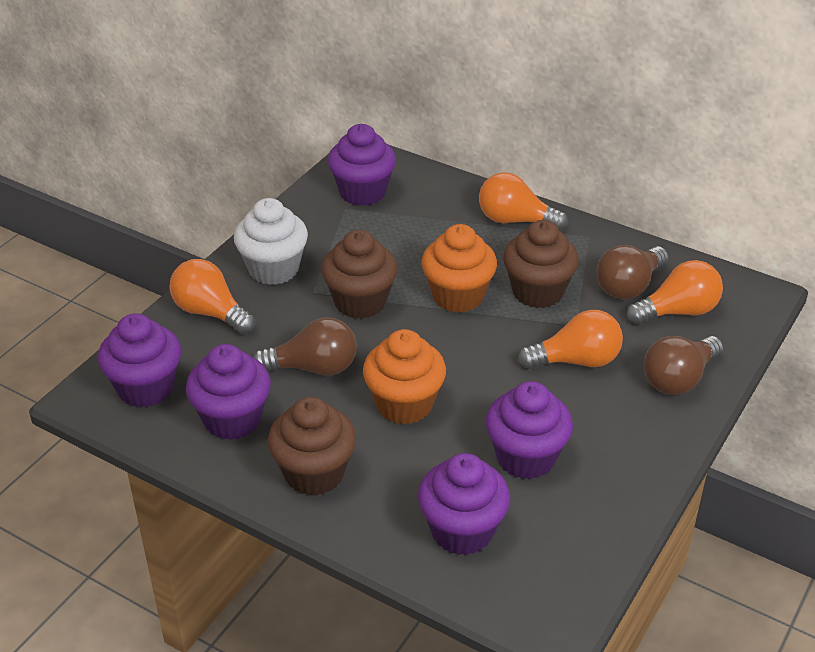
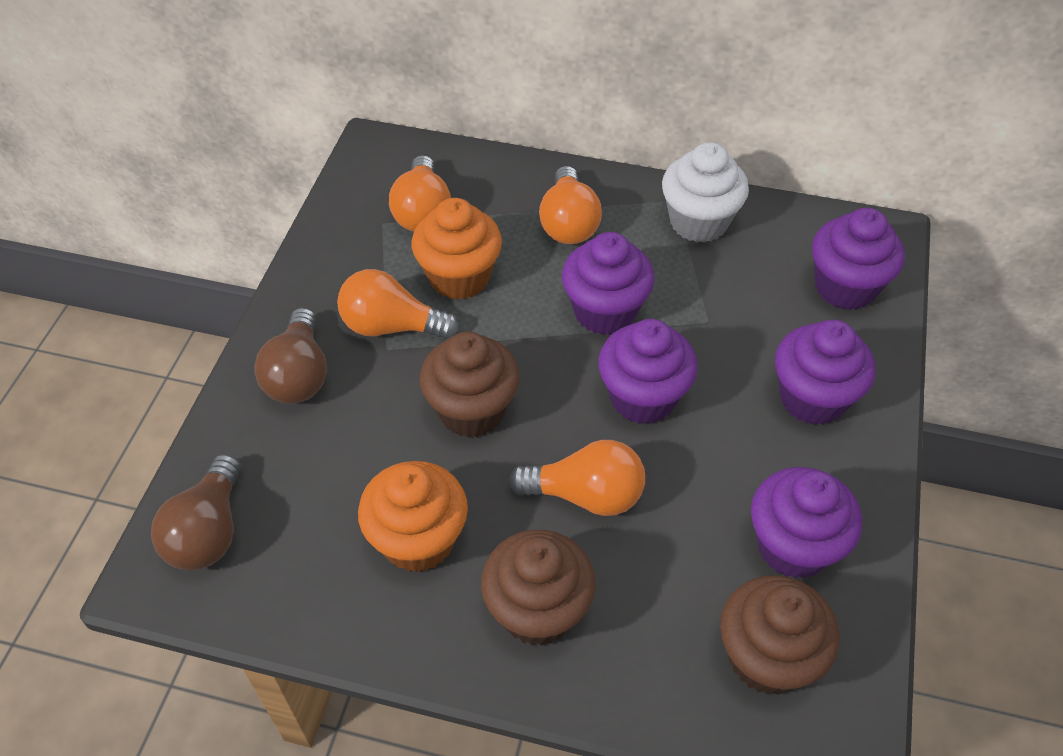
brown light bulb: 3 -> 2

